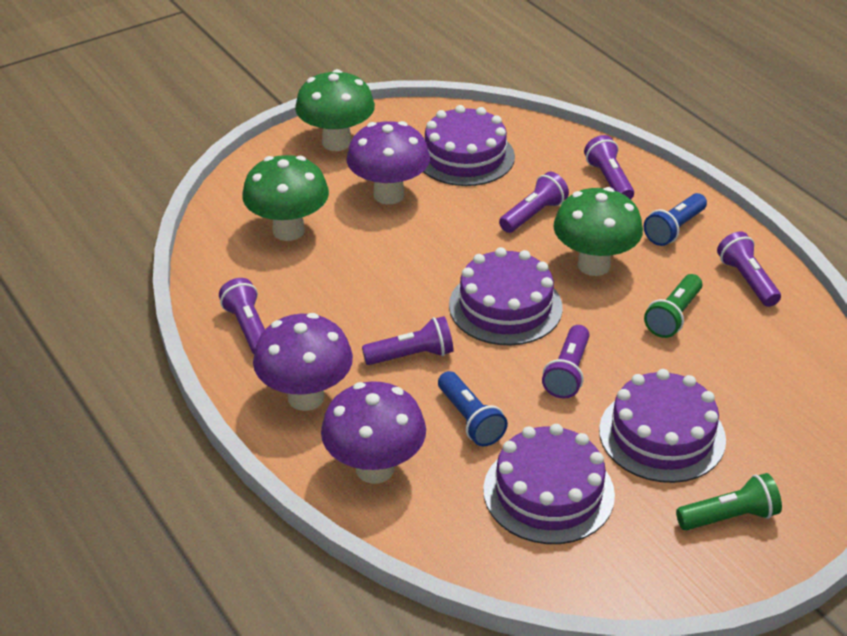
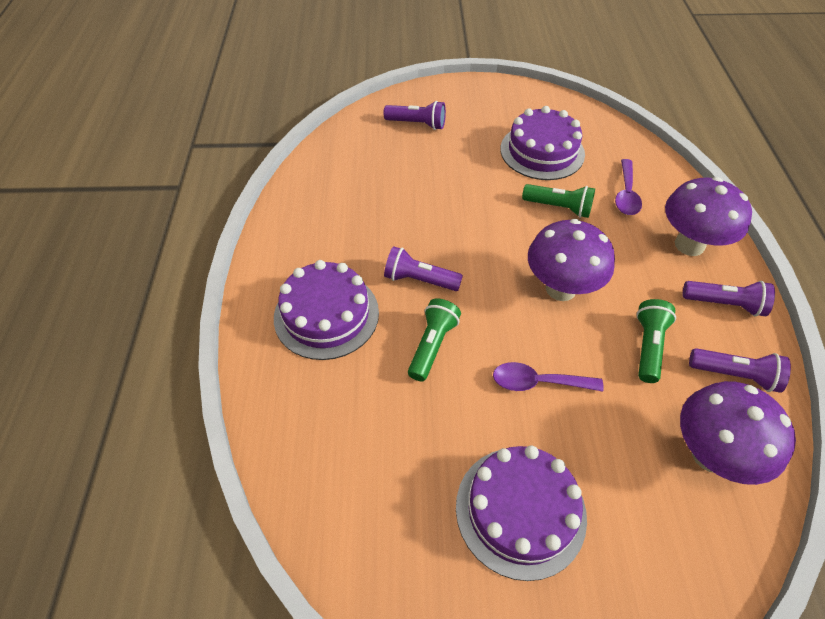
blue flashlight: 2 -> 0
green flashlight: 2 -> 3
green mushroom: 3 -> 0
purple cake: 4 -> 3
purple flashlight: 6 -> 4
purple spoon: 0 -> 2

